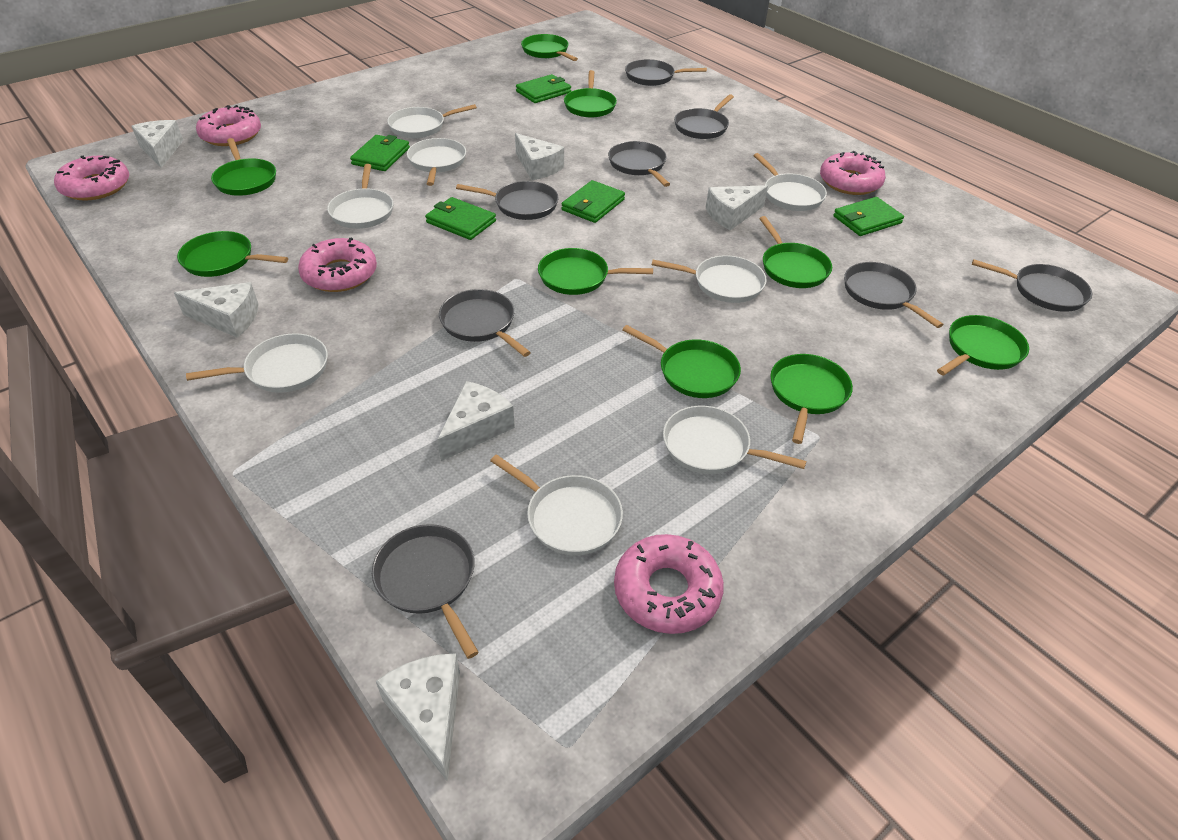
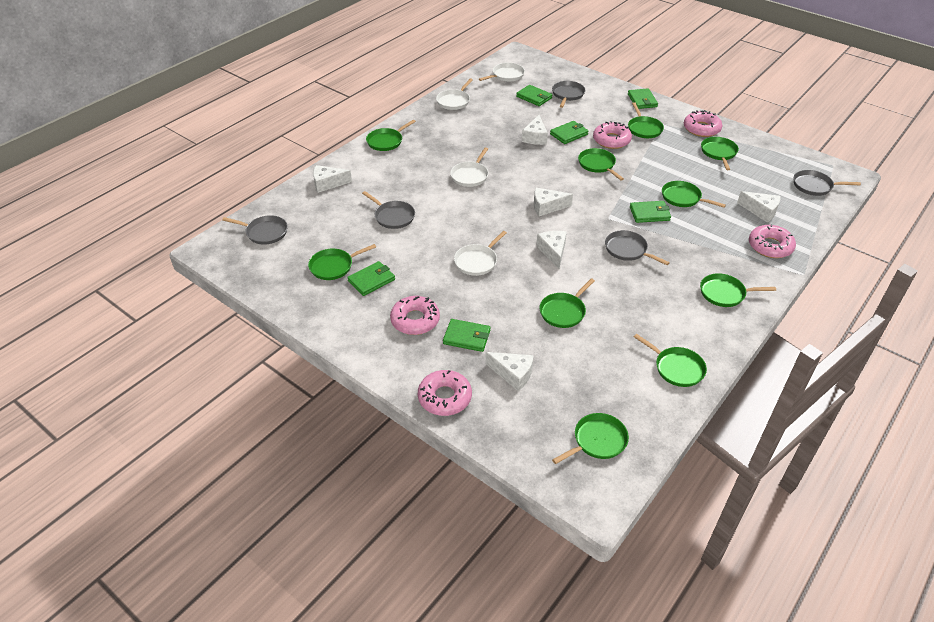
green pan: 9 -> 10
green wallet: 5 -> 6
grey pan: 8 -> 5
white pan: 8 -> 4

